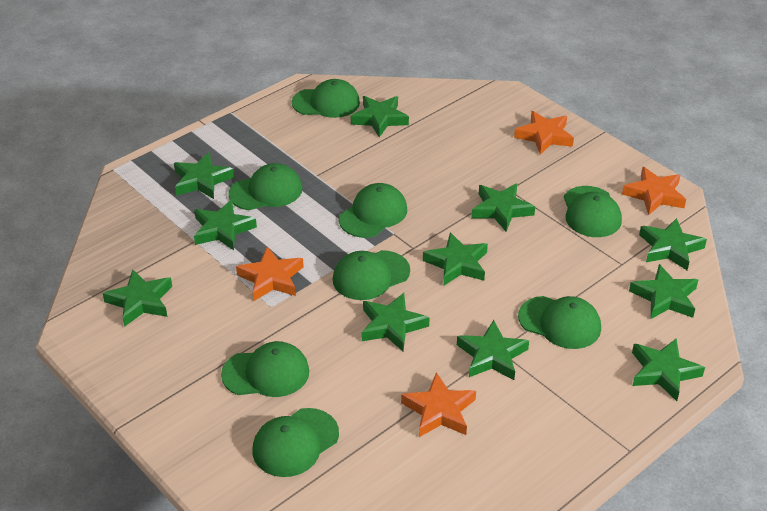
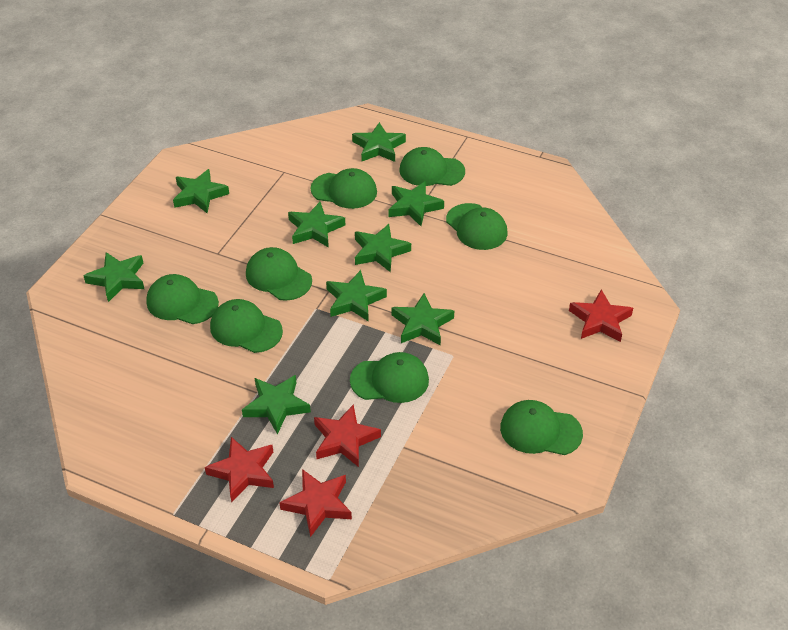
green star: 11 -> 9
orange star: 4 -> 0
red star: 0 -> 4

